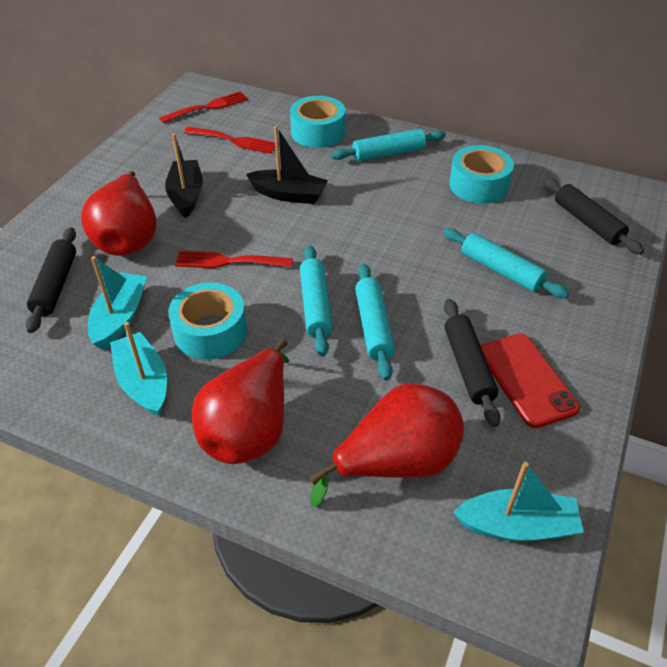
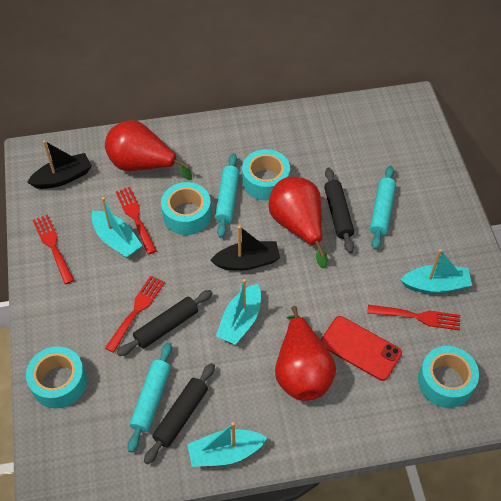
red fork: 3 -> 4
turquoise boat: 3 -> 4
turquoise rolling pin: 4 -> 3
turquoise tape: 3 -> 4

